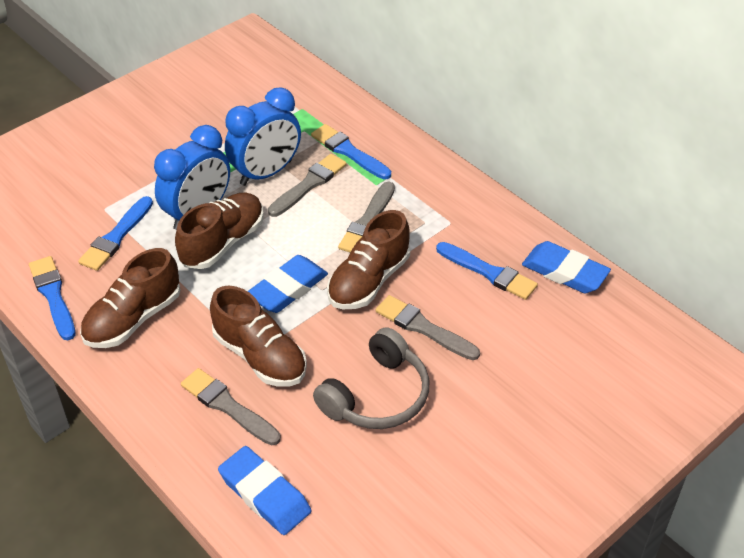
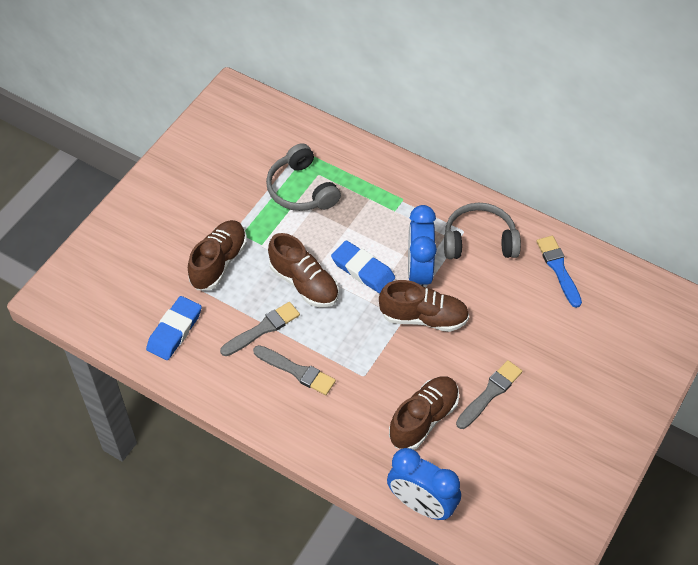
blue brush: 4 -> 1
blue eraser: 3 -> 2
grey brush: 4 -> 3
grey headphones: 1 -> 2

